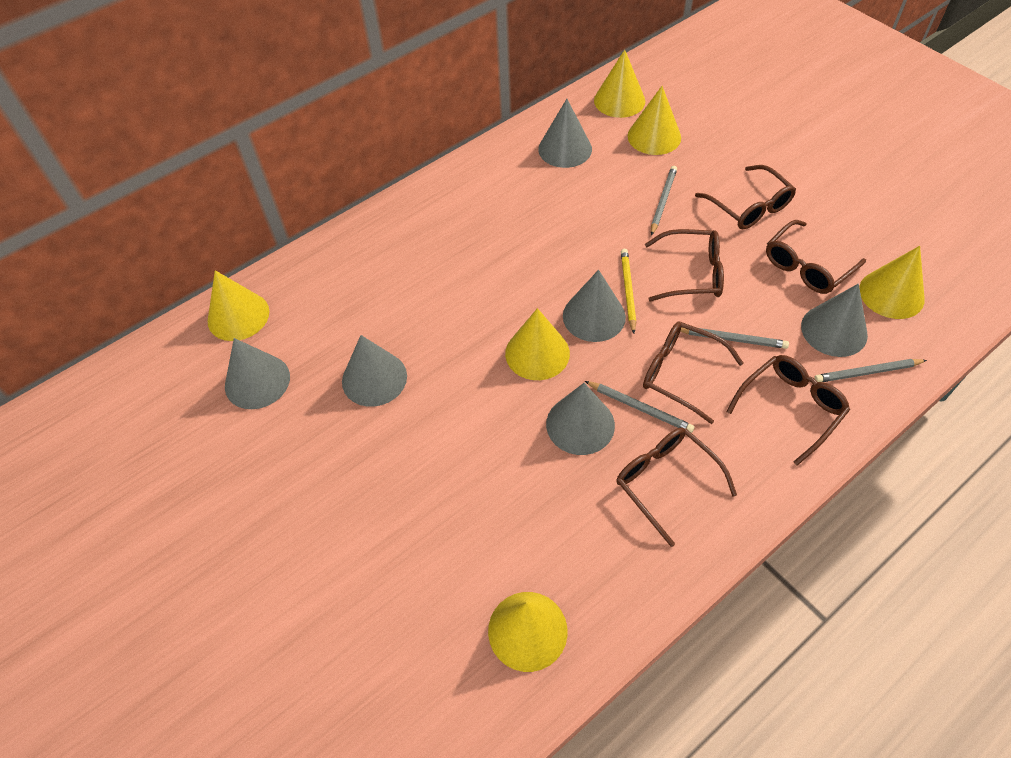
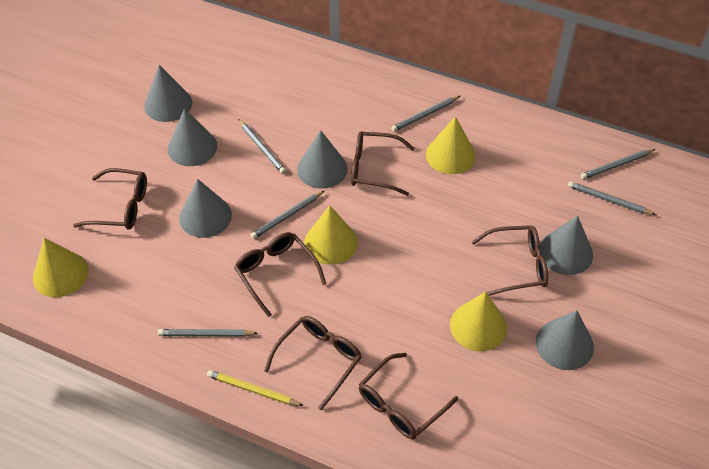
grey pencil: 4 -> 6
yellow cone: 6 -> 4

